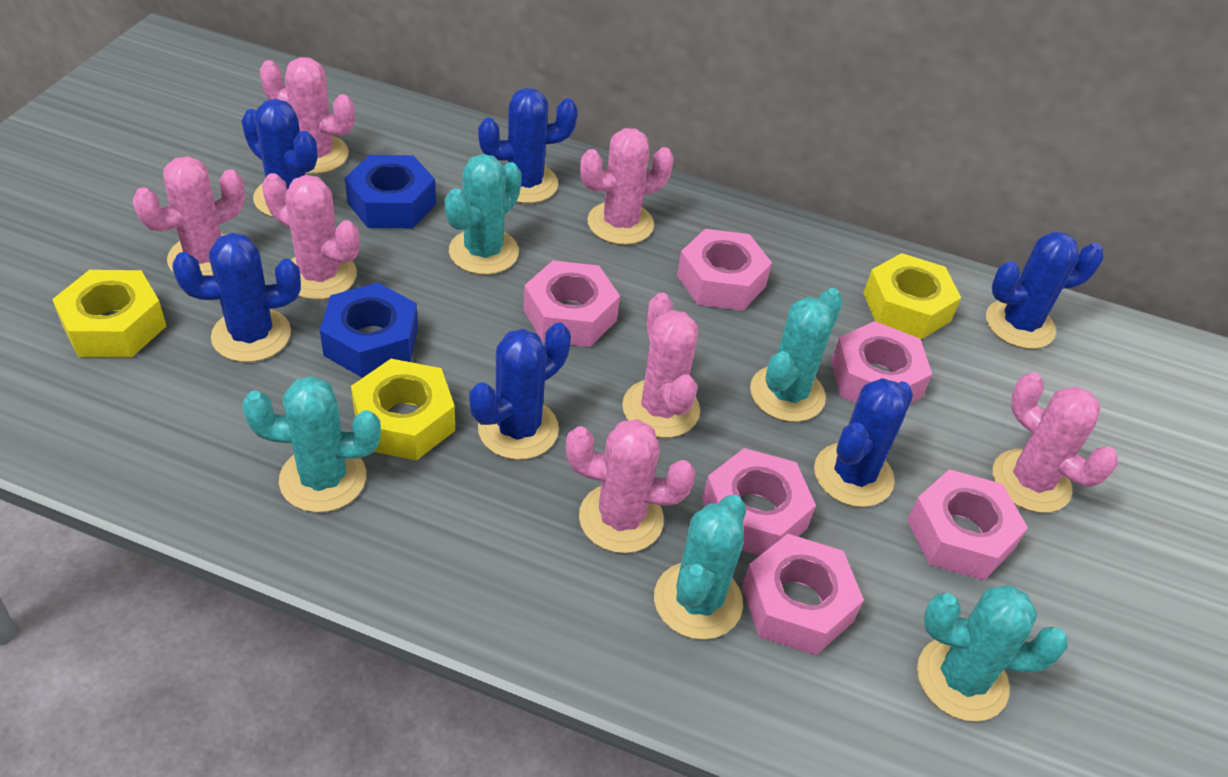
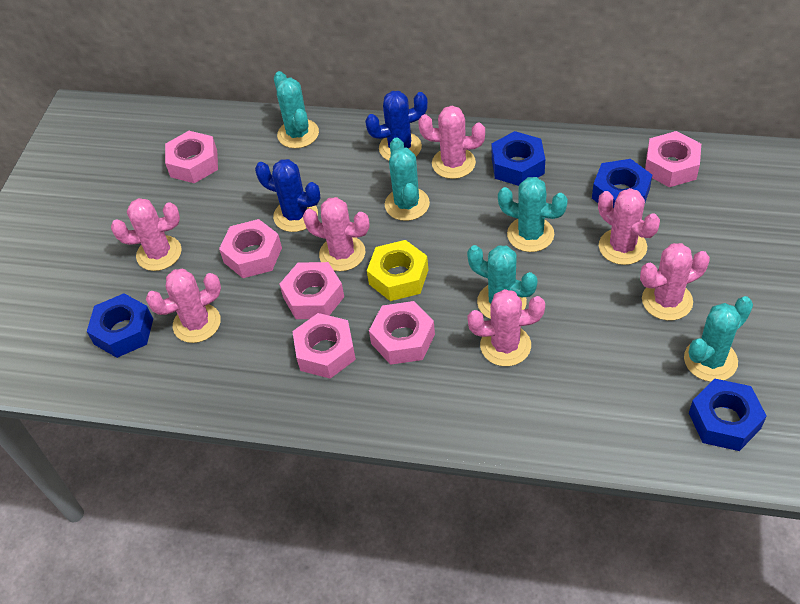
blue cactus: 6 -> 2
blue nut: 2 -> 4
yellow nut: 3 -> 1

